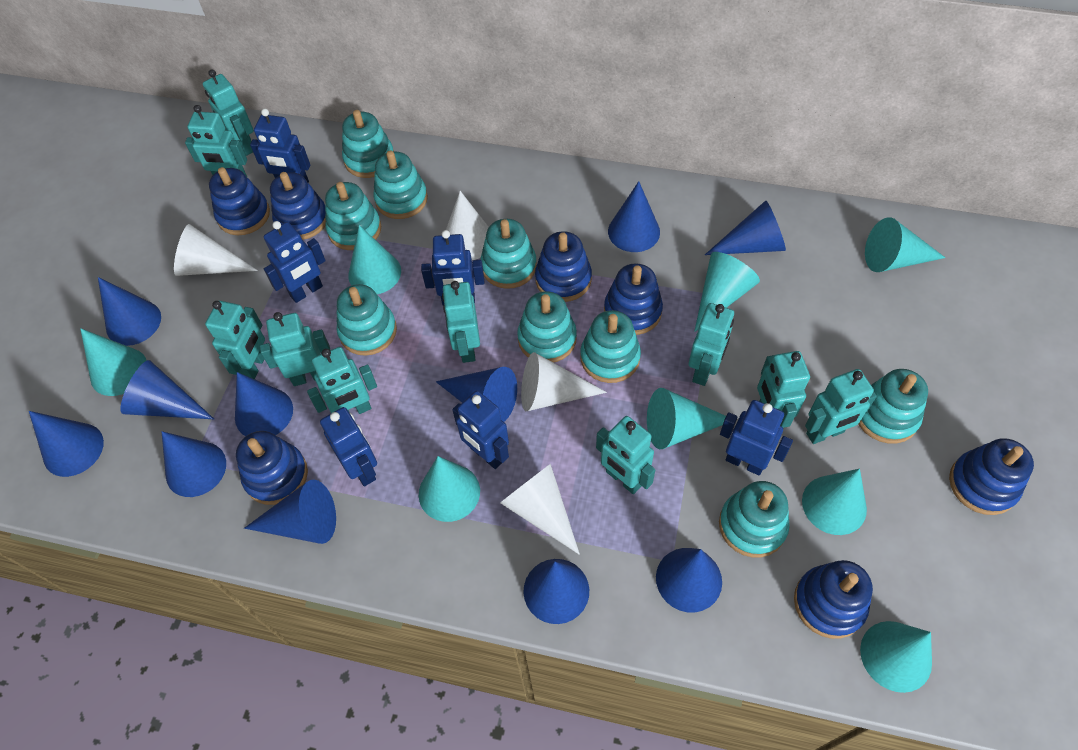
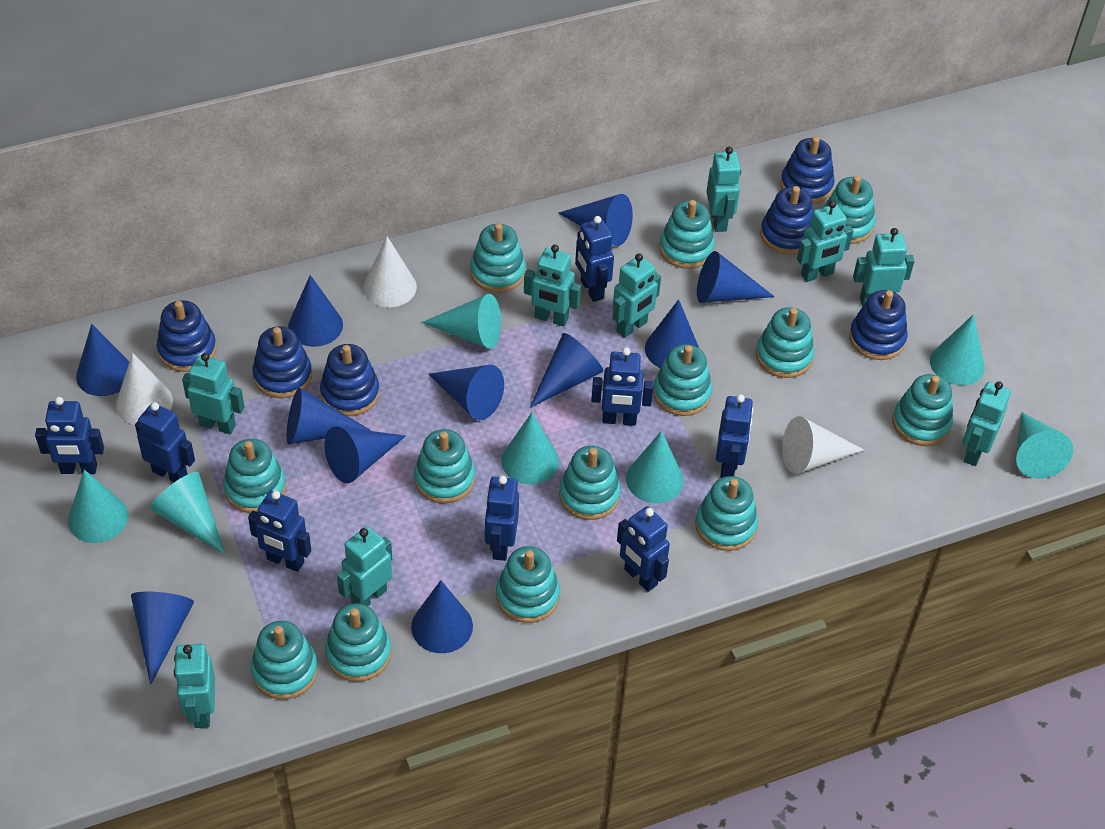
blue robot: 6 -> 8
blue stacking toy: 7 -> 6
turquoise cone: 8 -> 7
turquoise robot: 10 -> 9
turquoise stacking toy: 9 -> 13
white cone: 4 -> 3

